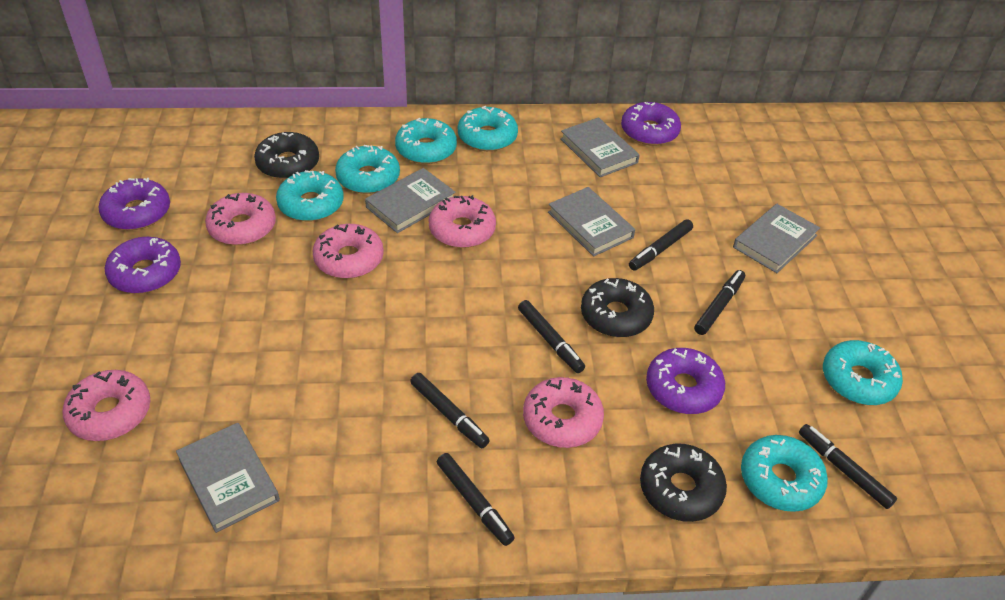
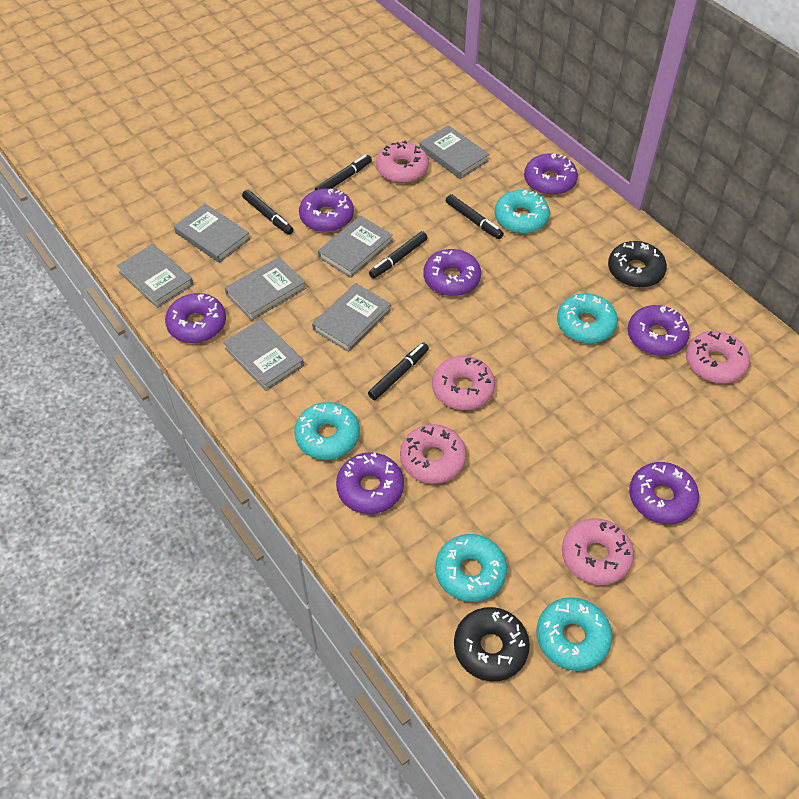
black donut: 3 -> 2
black marker: 6 -> 5
grey book: 5 -> 7
purple donut: 4 -> 7
turquoise donut: 6 -> 5

